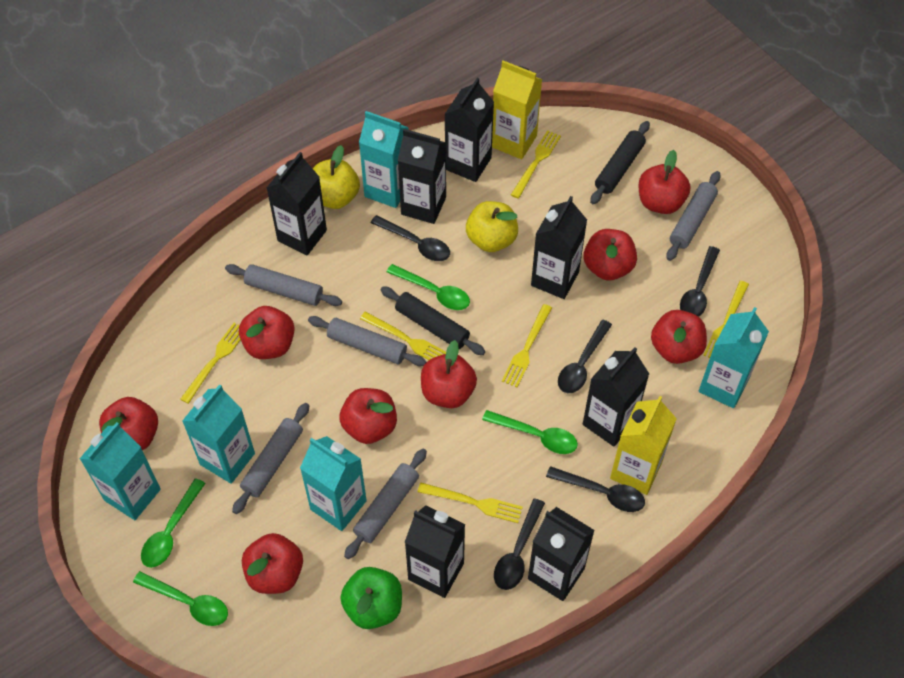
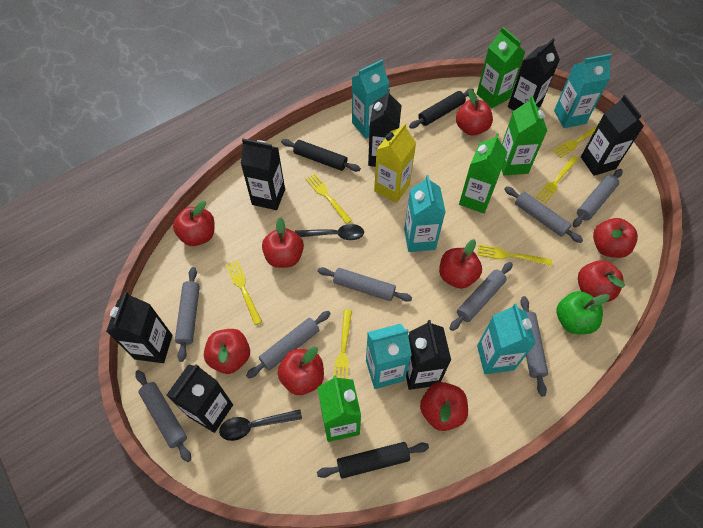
black rolling pin: 2 -> 3
black spoon: 5 -> 2
green carton: 0 -> 4
green spoon: 4 -> 0
grey rolling pin: 5 -> 8
red apple: 8 -> 9
yellow apple: 2 -> 0
yellow carton: 2 -> 1

